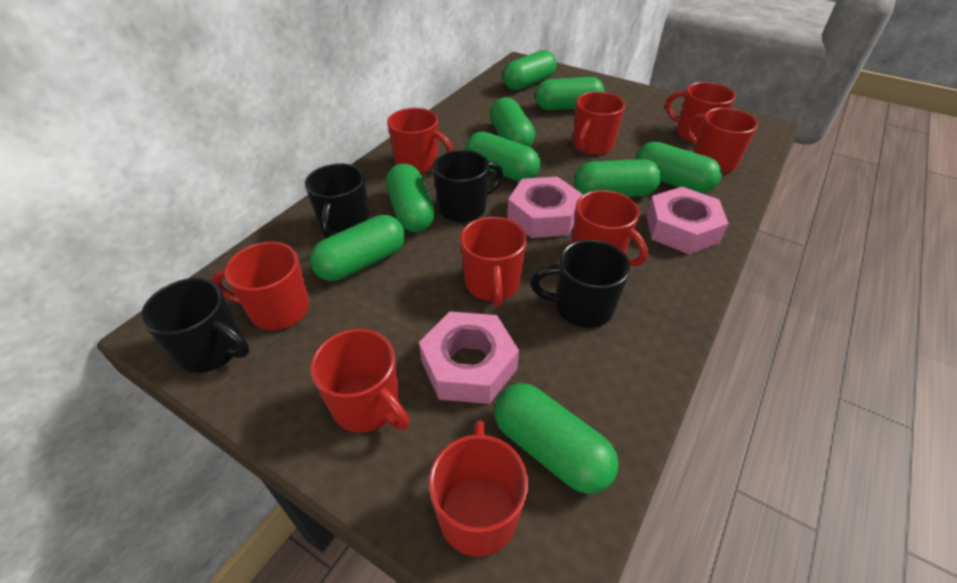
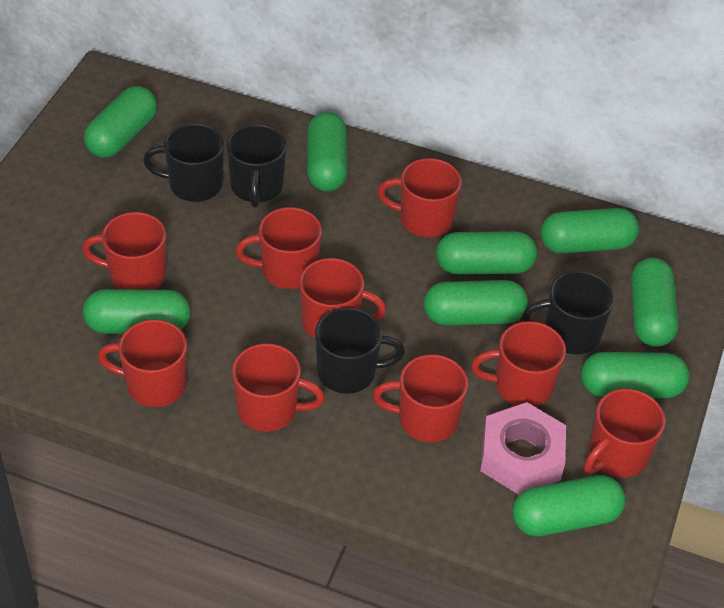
pink nut: 3 -> 1

